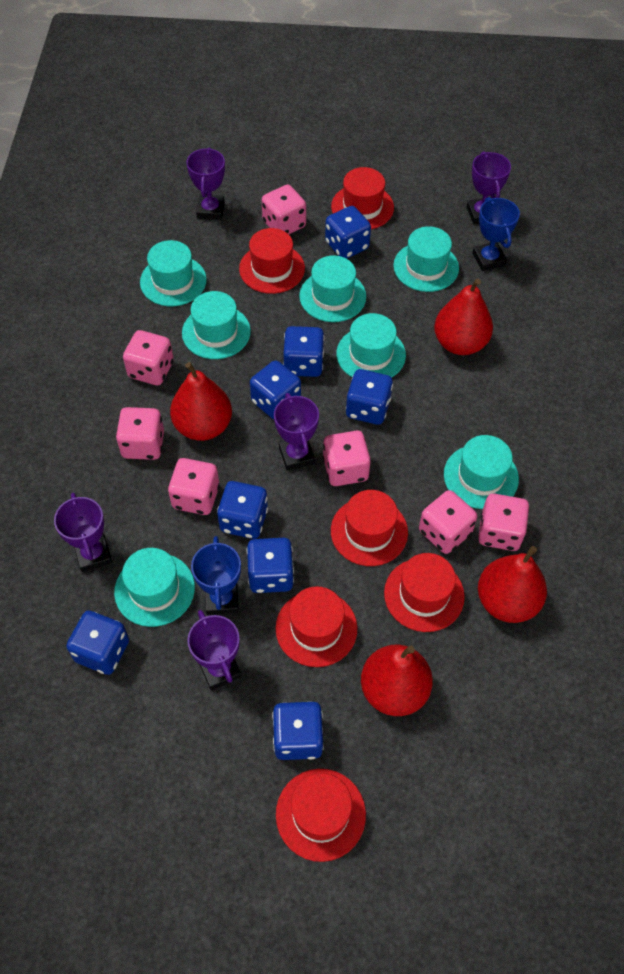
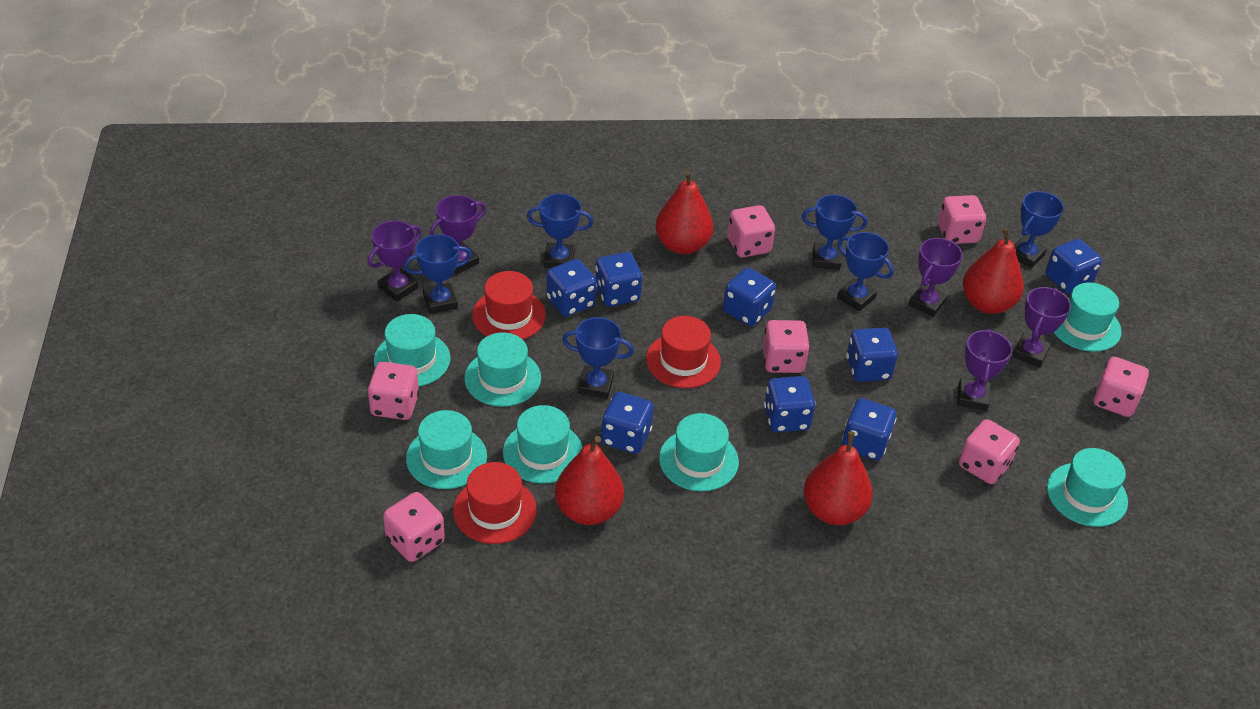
blue trophy: 2 -> 6
red hat: 6 -> 3

